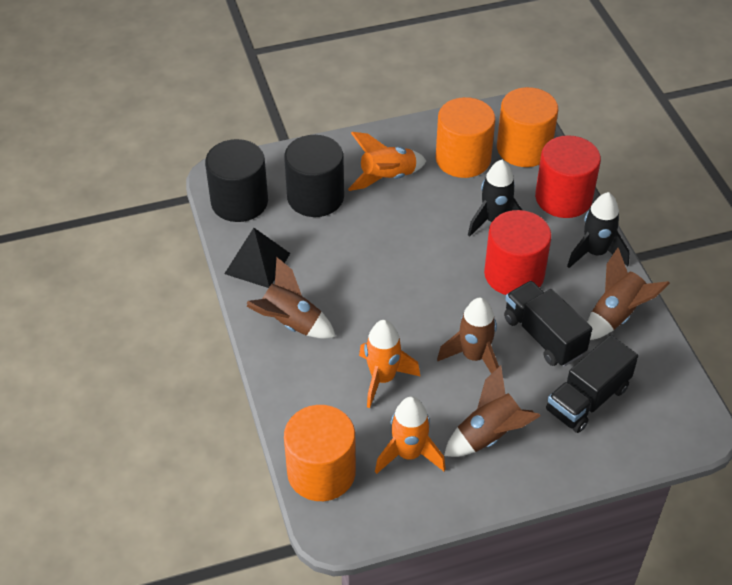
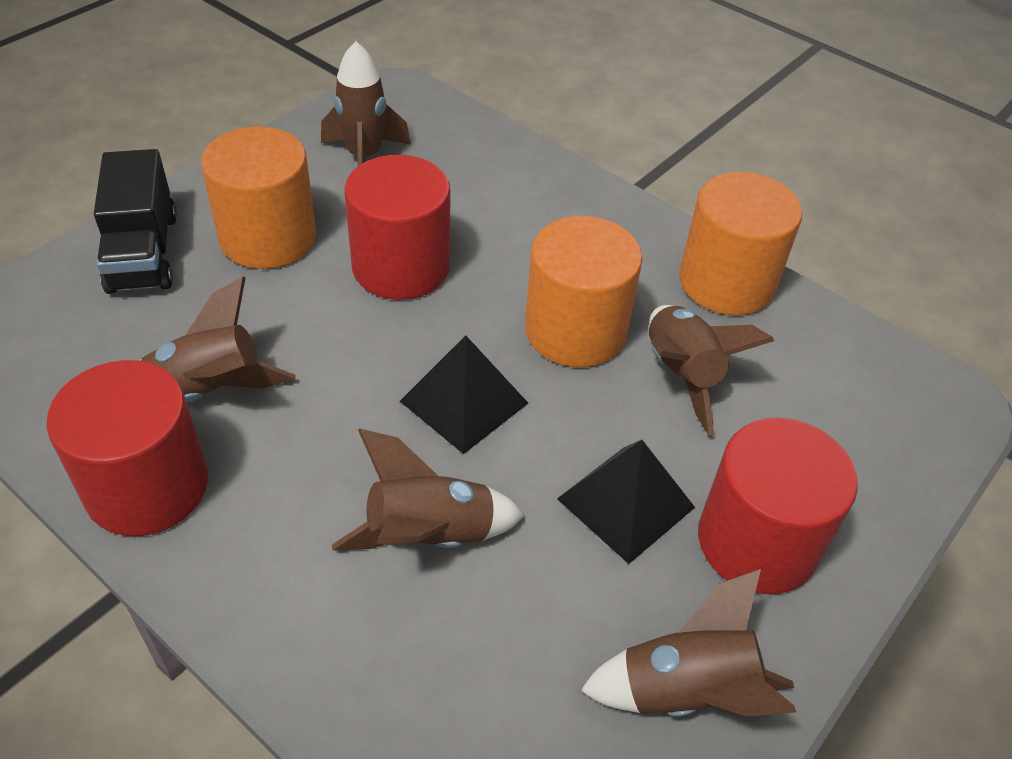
black cylinder: 2 -> 0
black pyramid: 1 -> 2
black rocket: 2 -> 0
black truck: 2 -> 1
brown rocket: 4 -> 5
orange rocket: 3 -> 0
red cylinder: 2 -> 3

